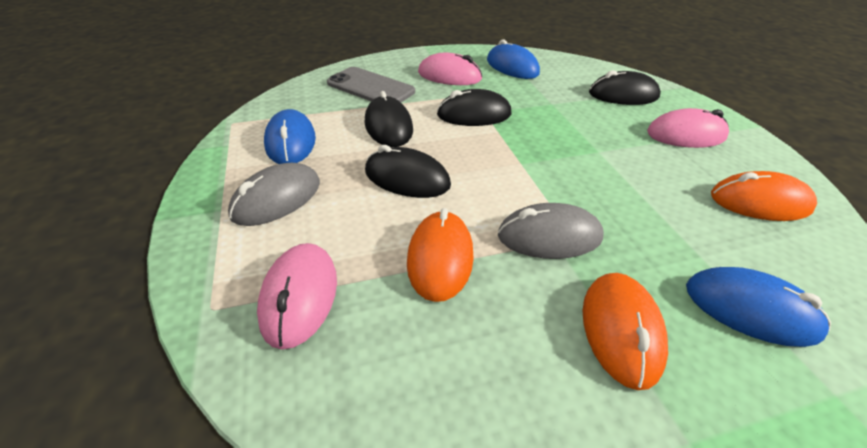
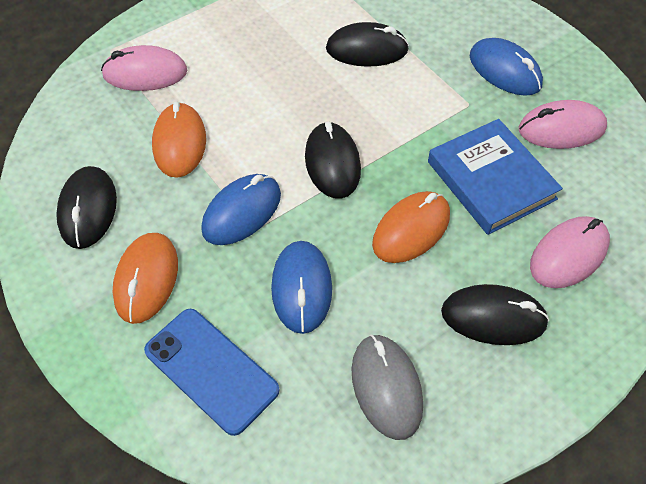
blue book: 0 -> 1
blue phone: 0 -> 1
grey mouse: 2 -> 1
grey phone: 1 -> 0

